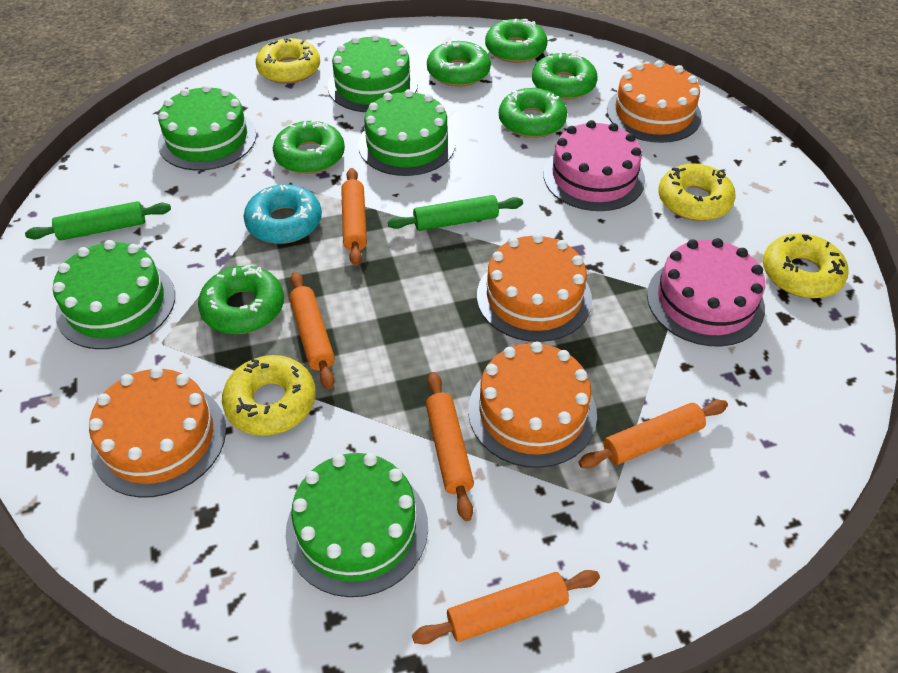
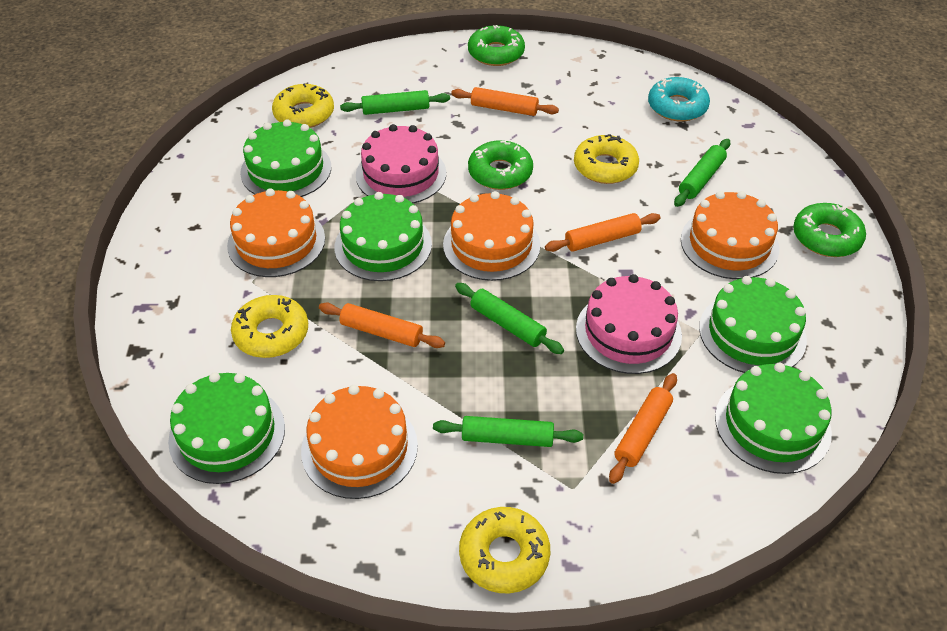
green donut: 6 -> 3
green rolling pin: 2 -> 4
orange rolling pin: 5 -> 4

